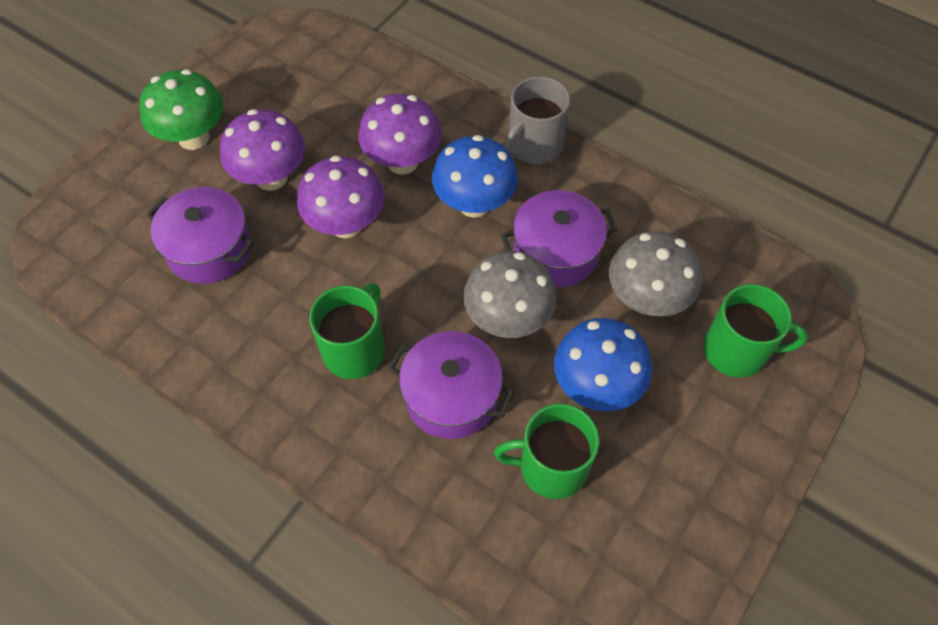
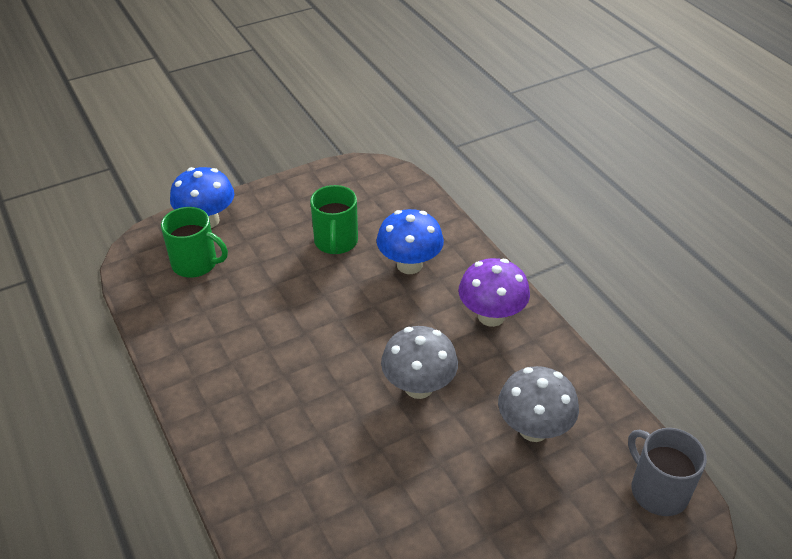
green mug: 3 -> 2
green mushroom: 1 -> 0
purple mushroom: 3 -> 1
purple pot: 3 -> 0

